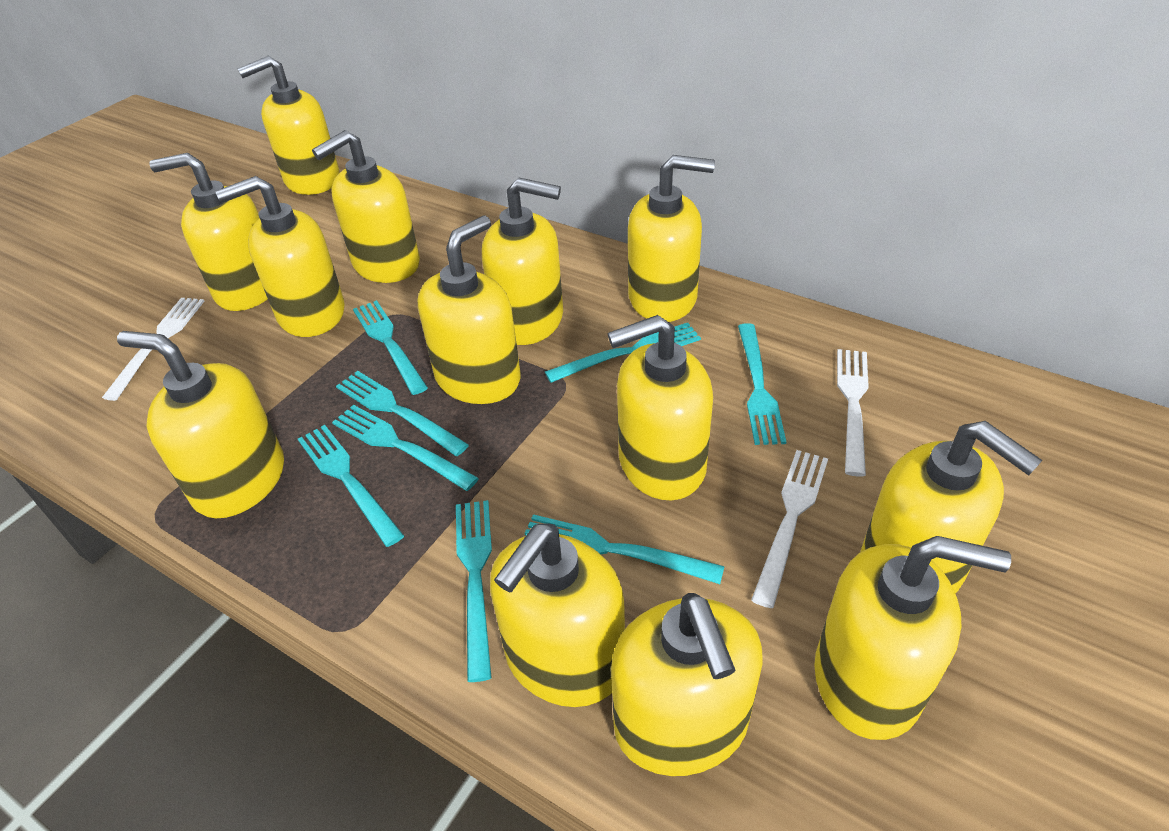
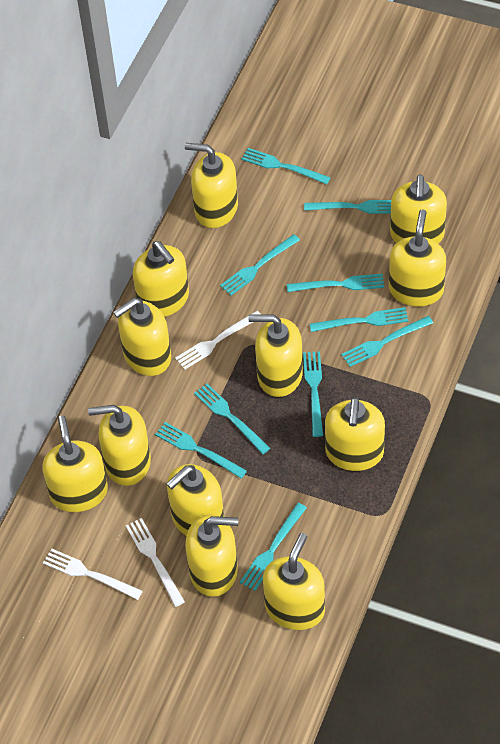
turquoise fork: 8 -> 10
yellow soap dispenser: 13 -> 12

